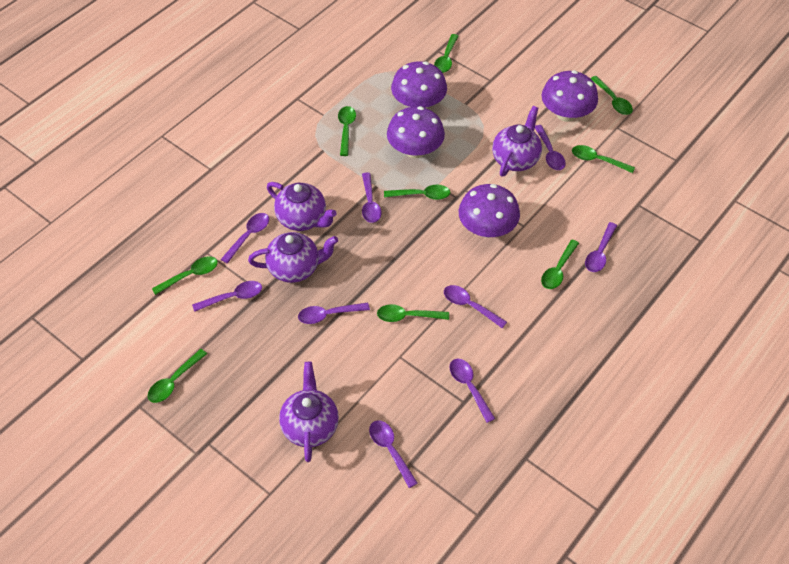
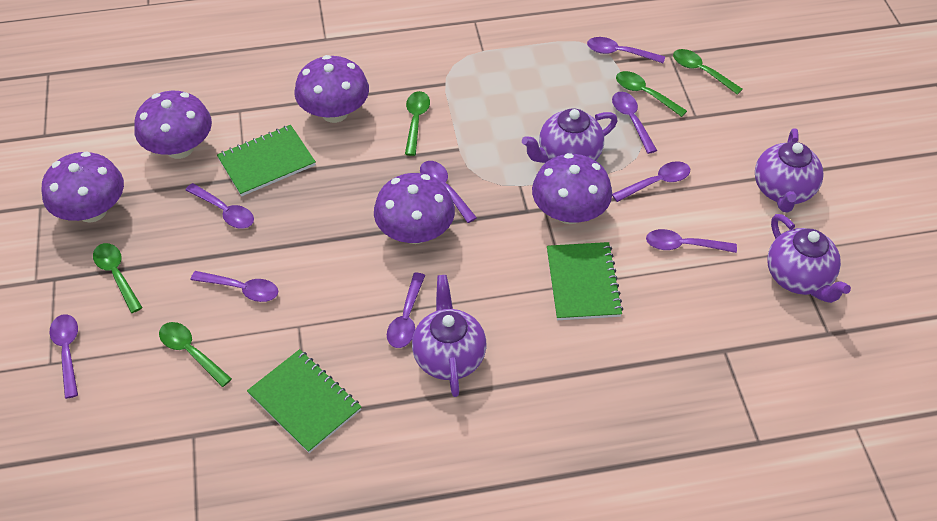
green notebook: 0 -> 3
green spoon: 9 -> 5
purple mushroom: 4 -> 5

